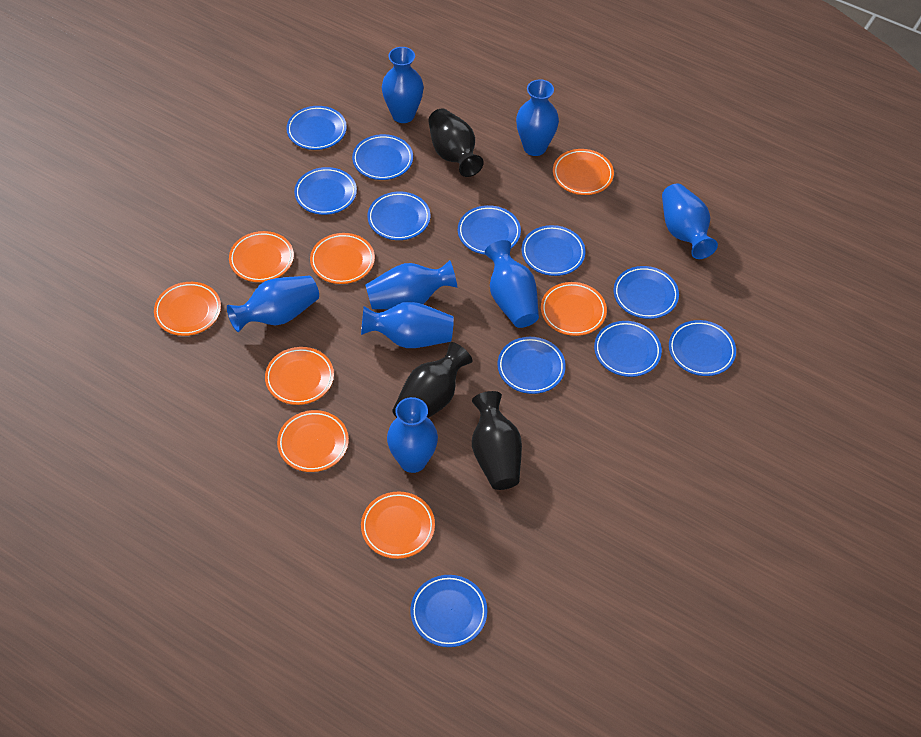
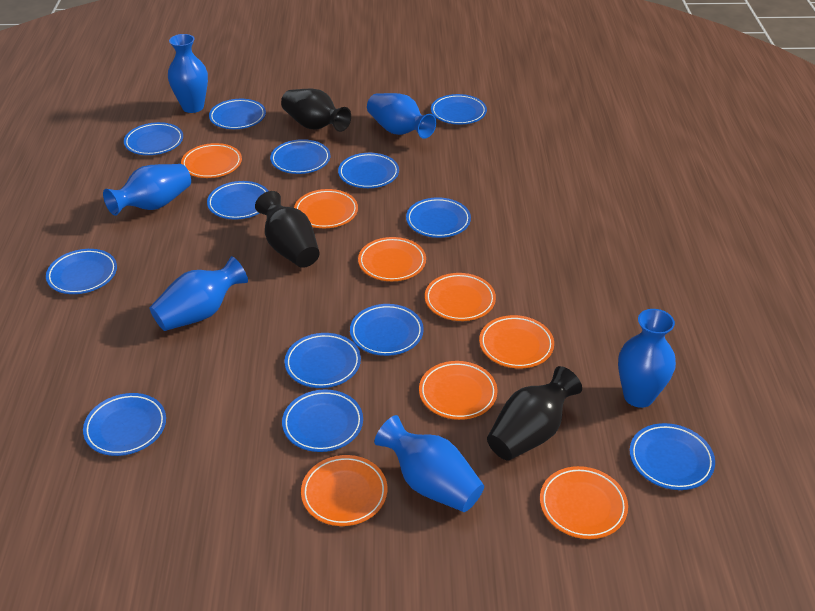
blue plate: 11 -> 13
blue vase: 8 -> 6

